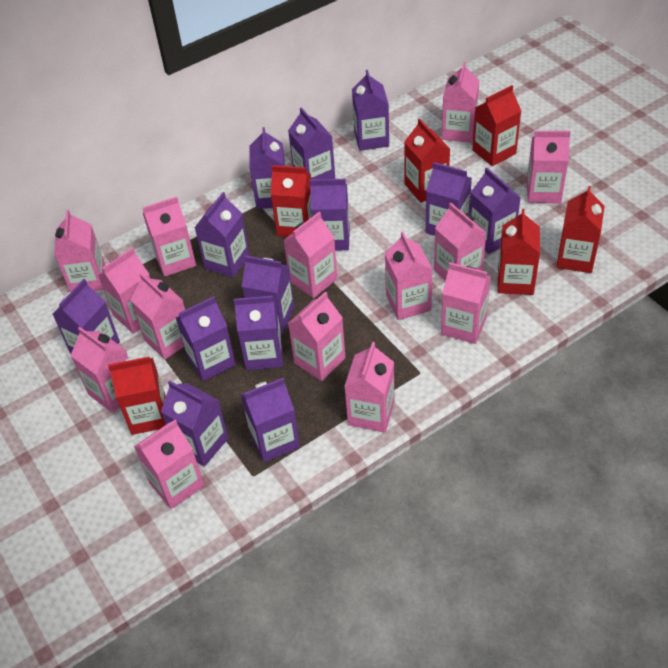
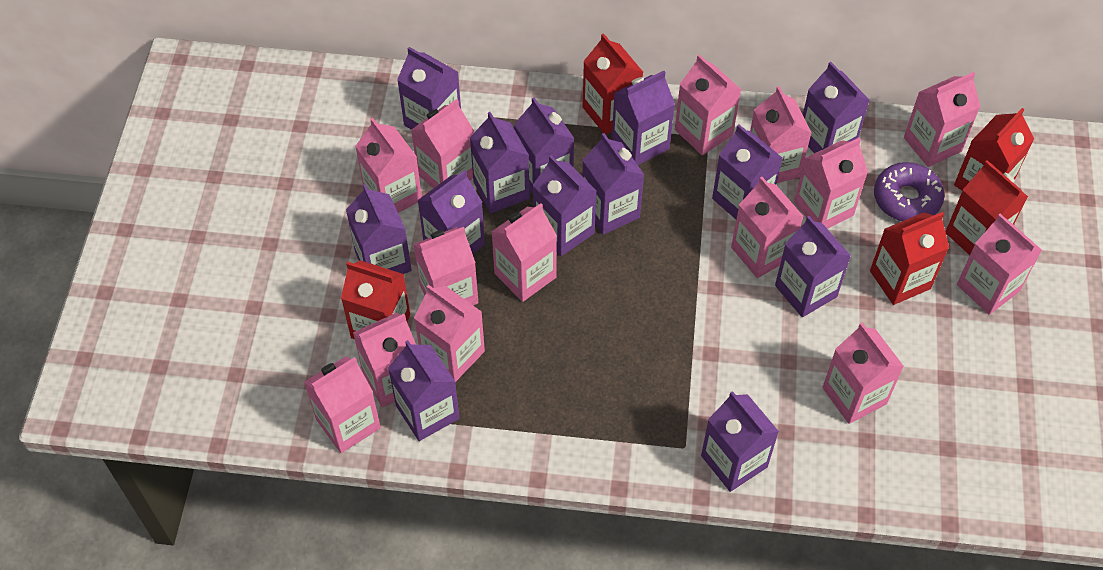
purple donut: 0 -> 1
red carton: 6 -> 5

